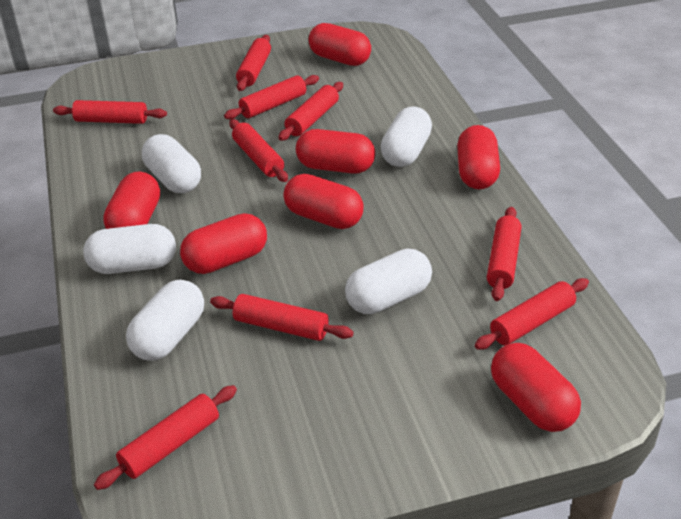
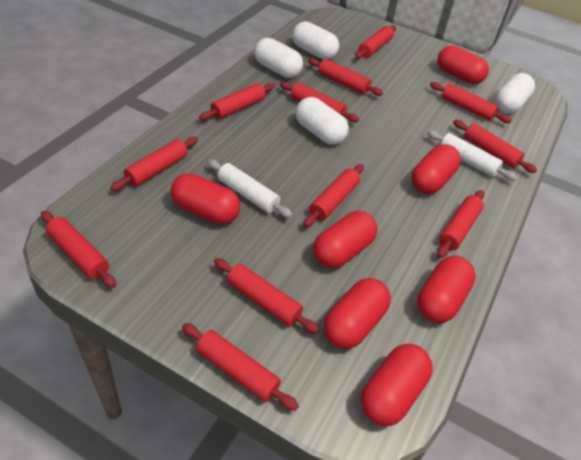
red rolling pin: 9 -> 12
white capsule: 5 -> 4
white rolling pin: 0 -> 2

